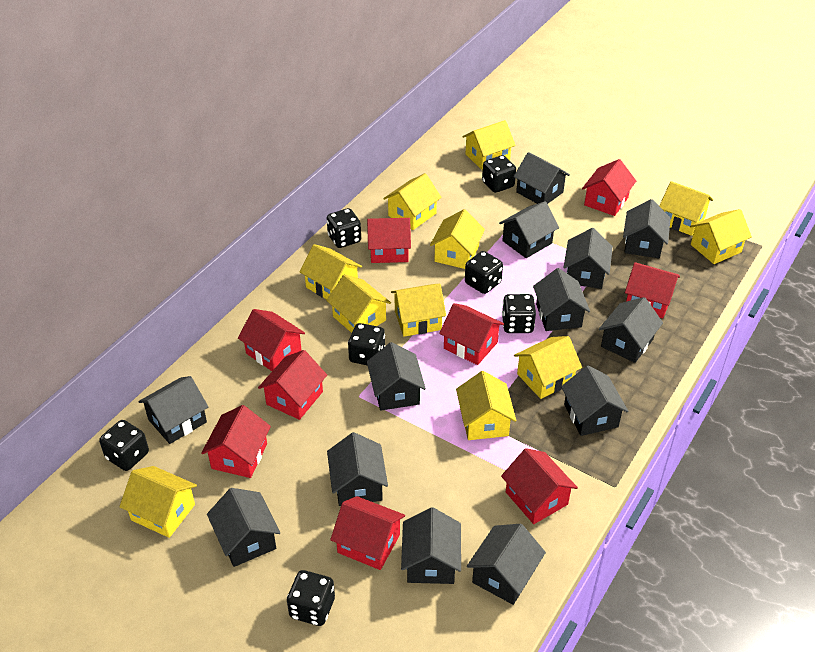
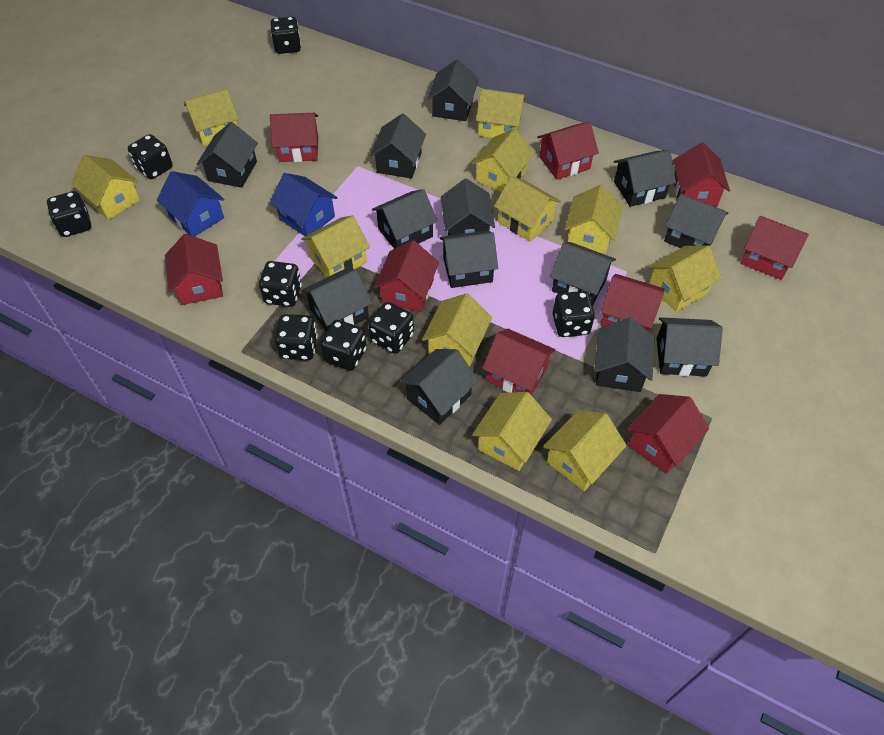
black dice: 7 -> 8
blue house: 0 -> 2

